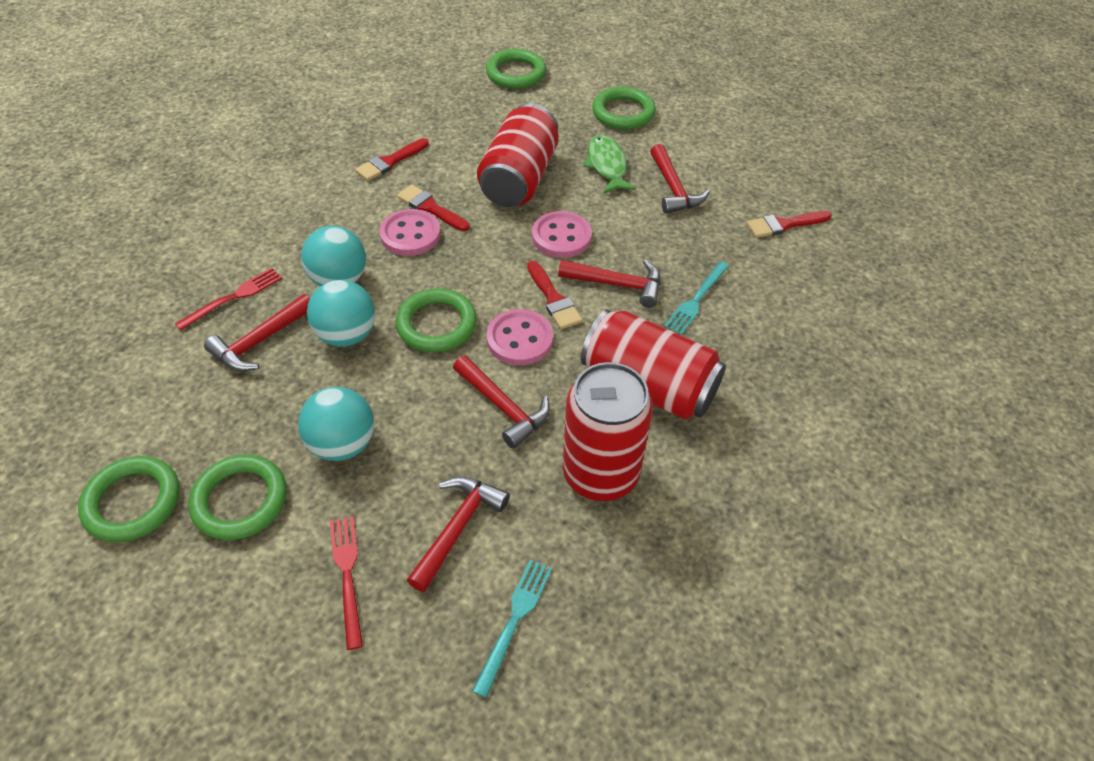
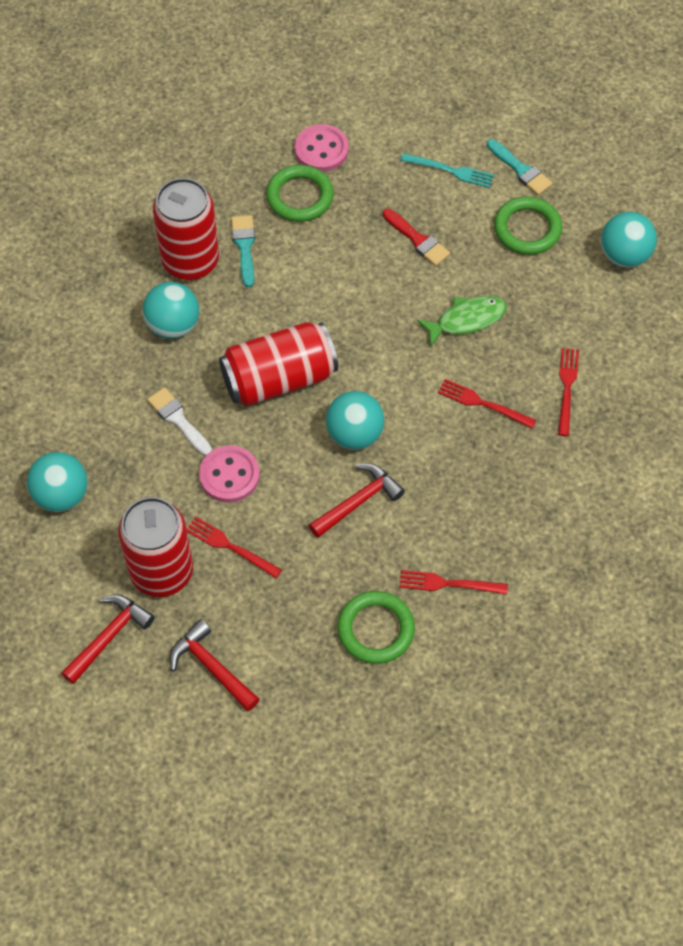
green ring: 5 -> 3
pink button: 3 -> 2
red brush: 4 -> 1
red fork: 2 -> 4
red hammer: 5 -> 3
turquoise ball: 3 -> 4
turquoise brush: 0 -> 2
turquoise fork: 2 -> 1
white brush: 0 -> 1

